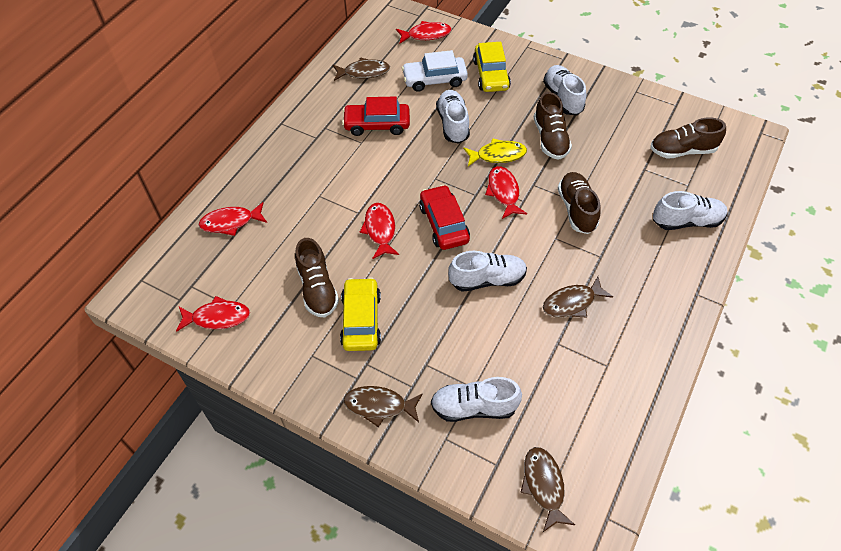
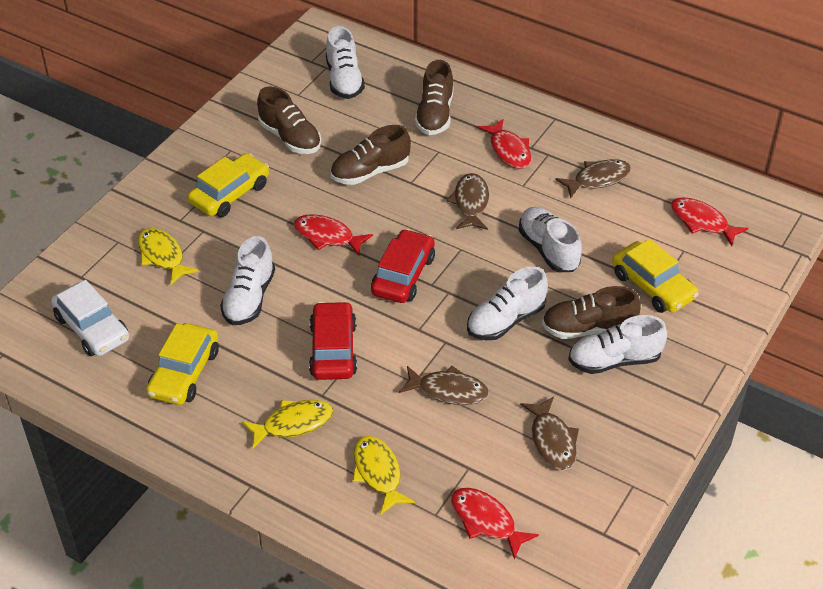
red fish: 5 -> 4
yellow car: 2 -> 3
yellow fish: 1 -> 3

